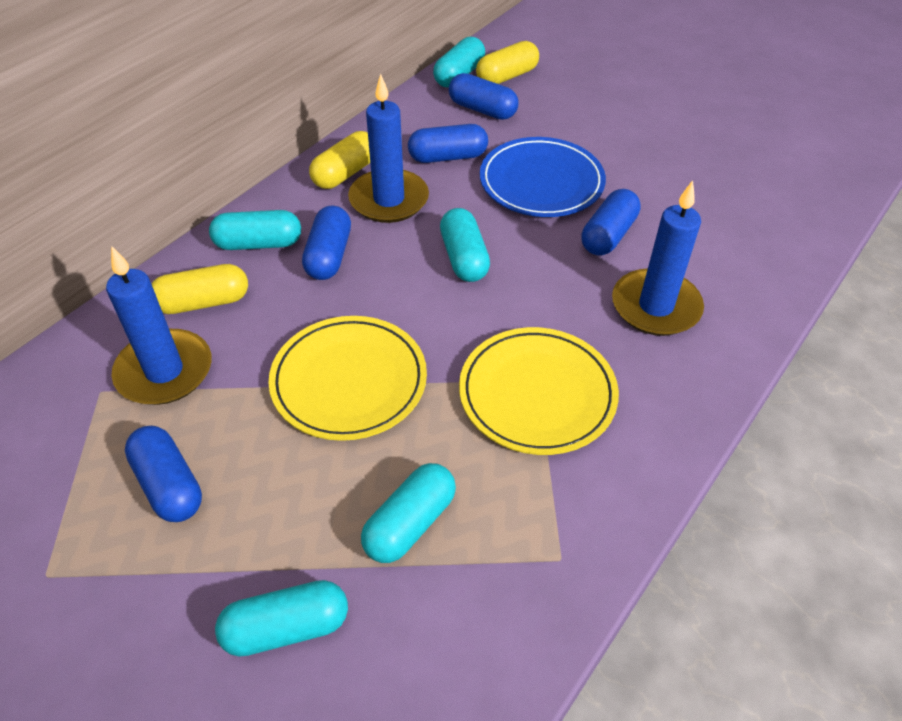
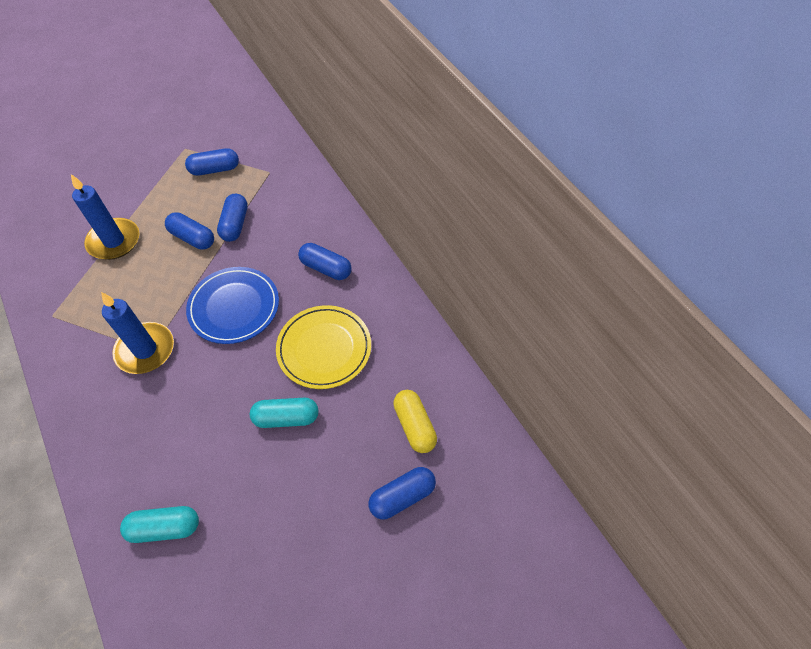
blue candle: 3 -> 2
turquoise capsule: 5 -> 2
yellow capsule: 3 -> 1
yellow plate: 2 -> 1

